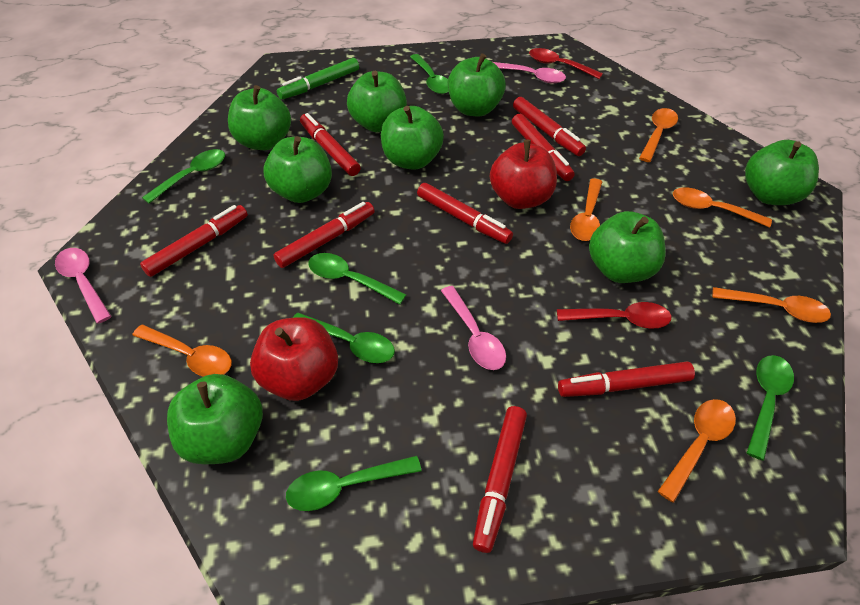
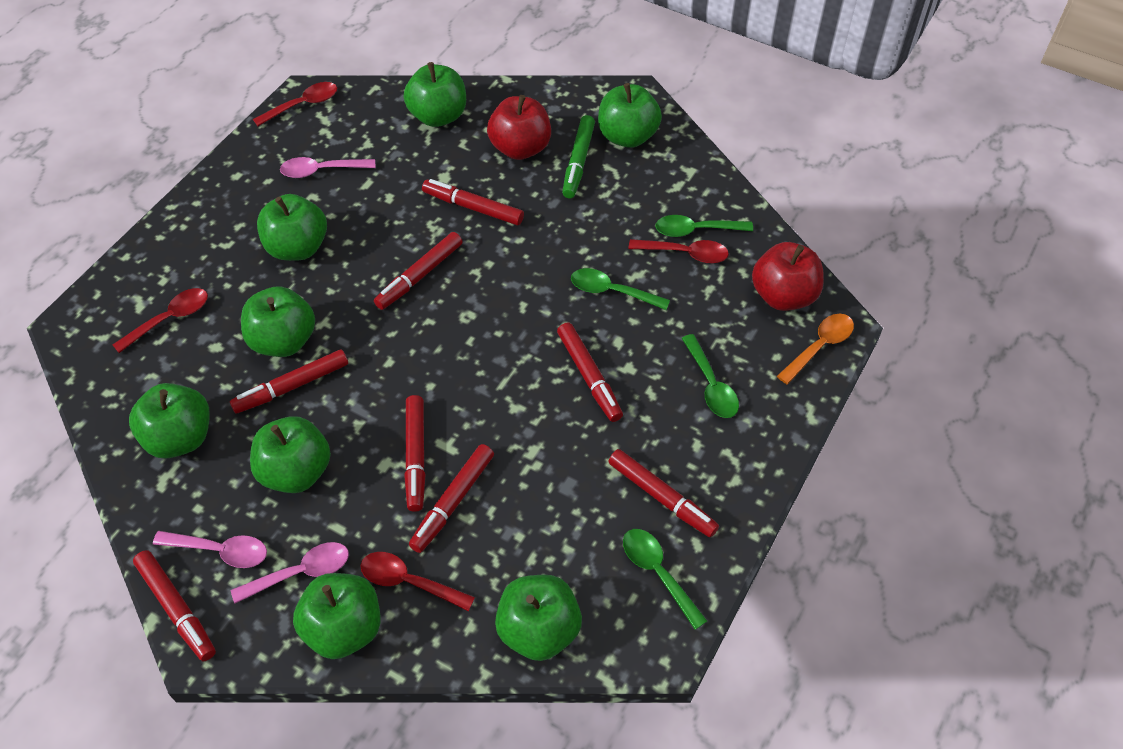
green spoon: 6 -> 4
orange spoon: 6 -> 1
red spoon: 2 -> 4

